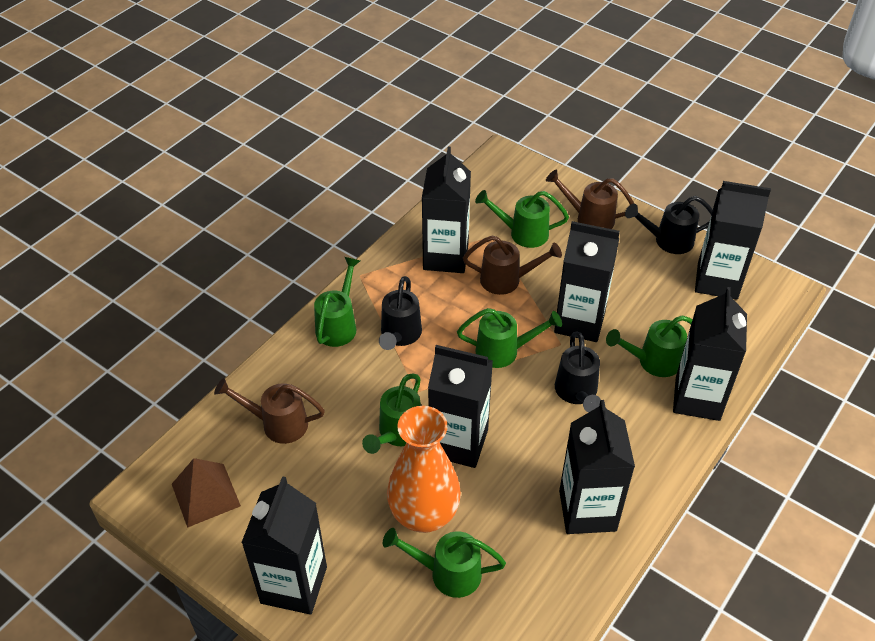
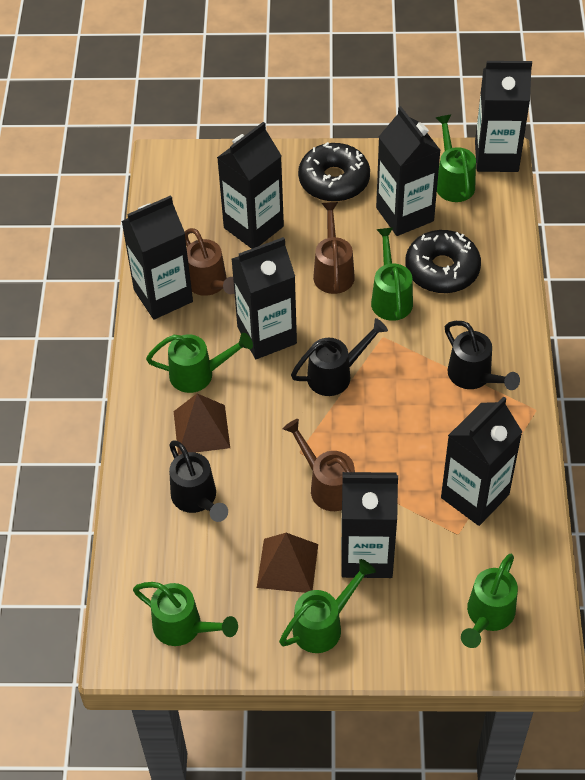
black donut: 0 -> 2
brown pyramid: 1 -> 2
orange vase: 1 -> 0

